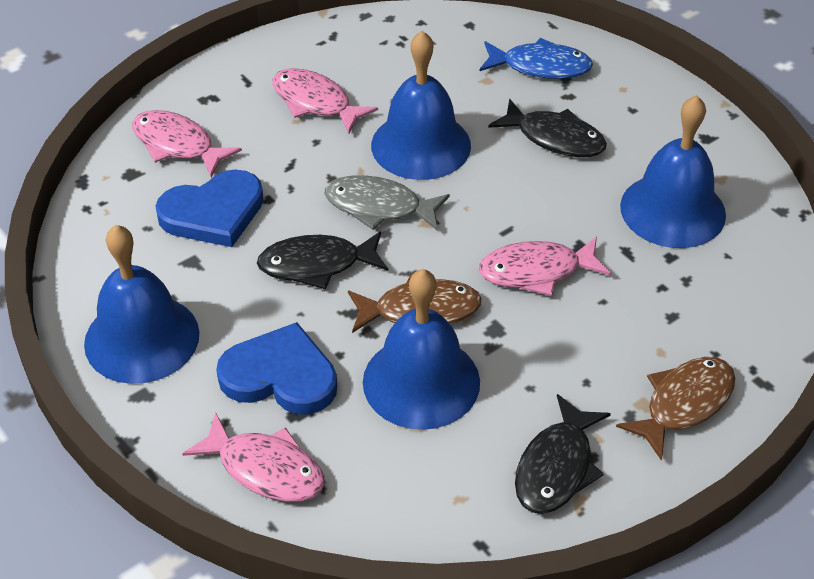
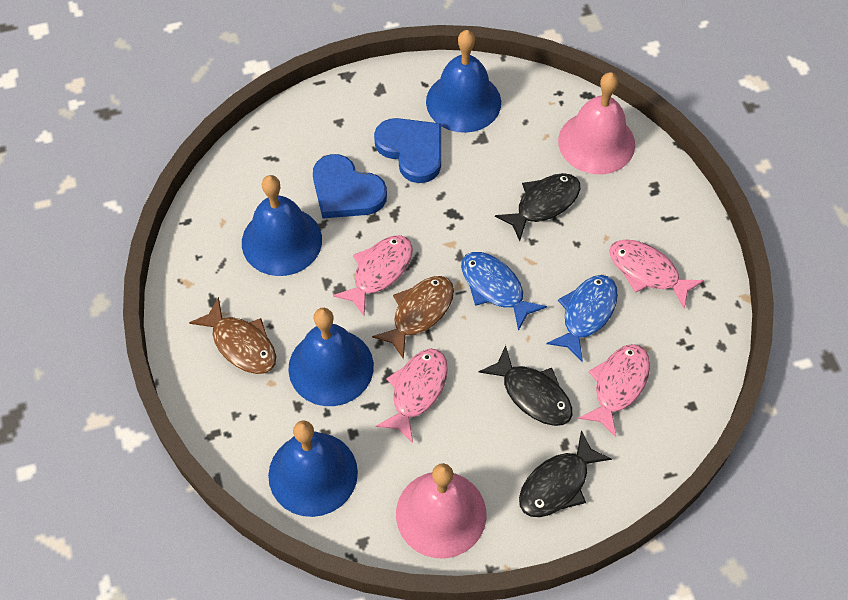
blue fish: 1 -> 2
grey fish: 1 -> 0
pink bell: 0 -> 2

